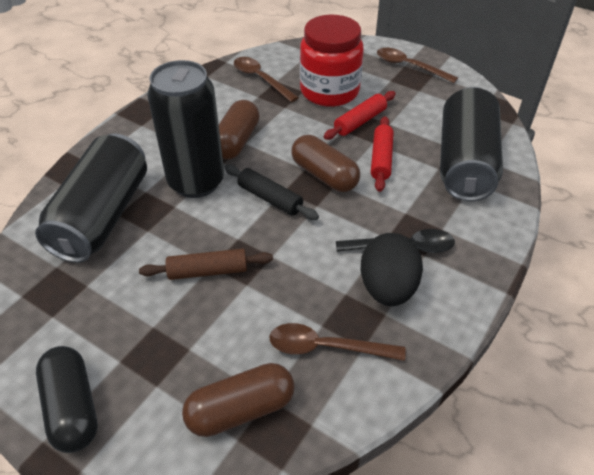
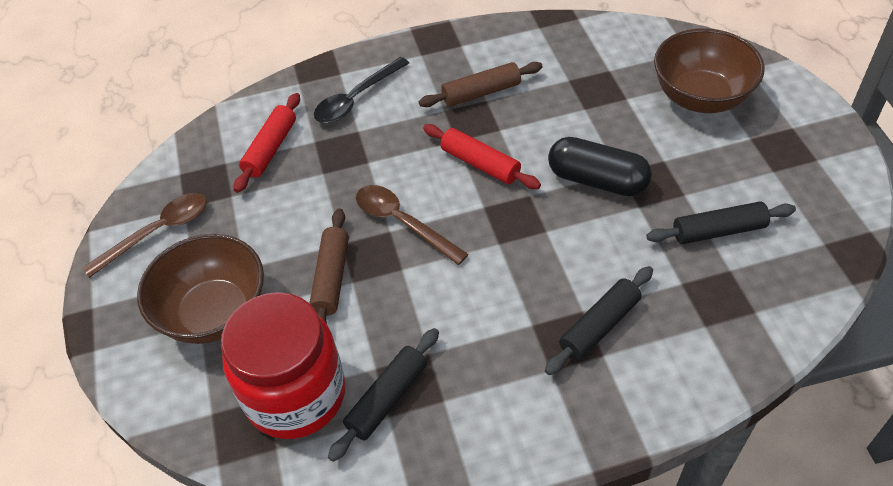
black can: 3 -> 0
black egg: 1 -> 0
black rolling pin: 1 -> 3
brown bowl: 0 -> 2
brown capsule: 3 -> 0
brown rolling pin: 1 -> 2
brown spoon: 3 -> 2

